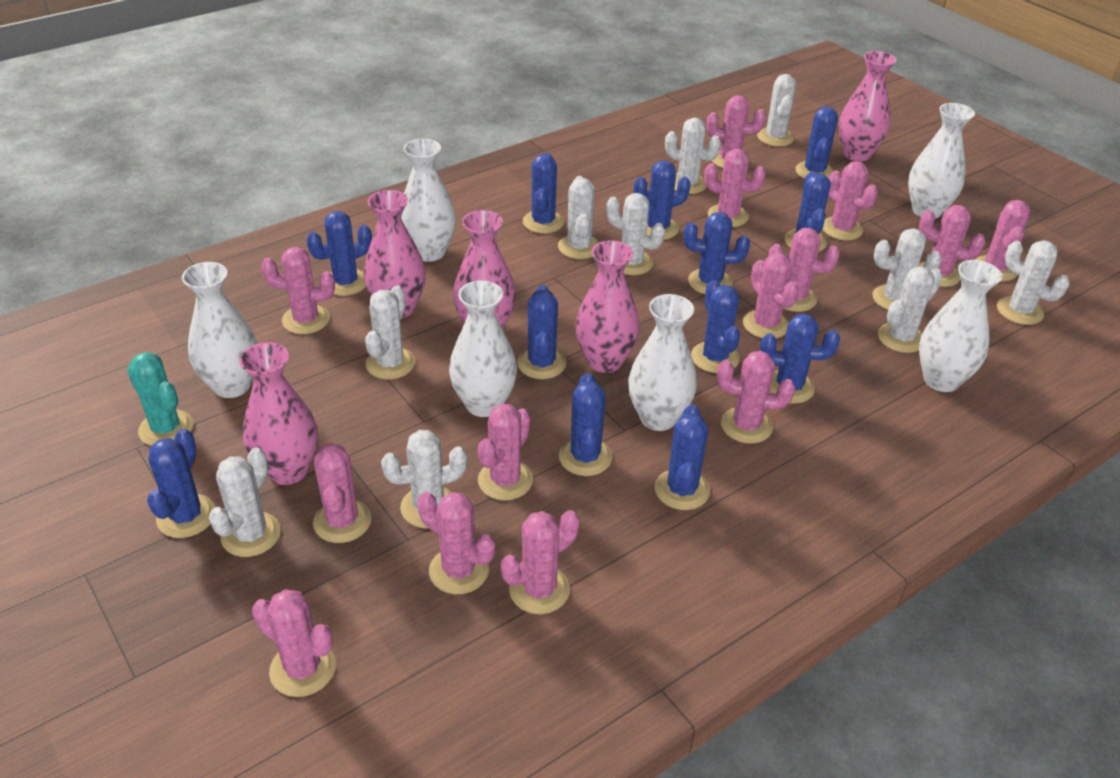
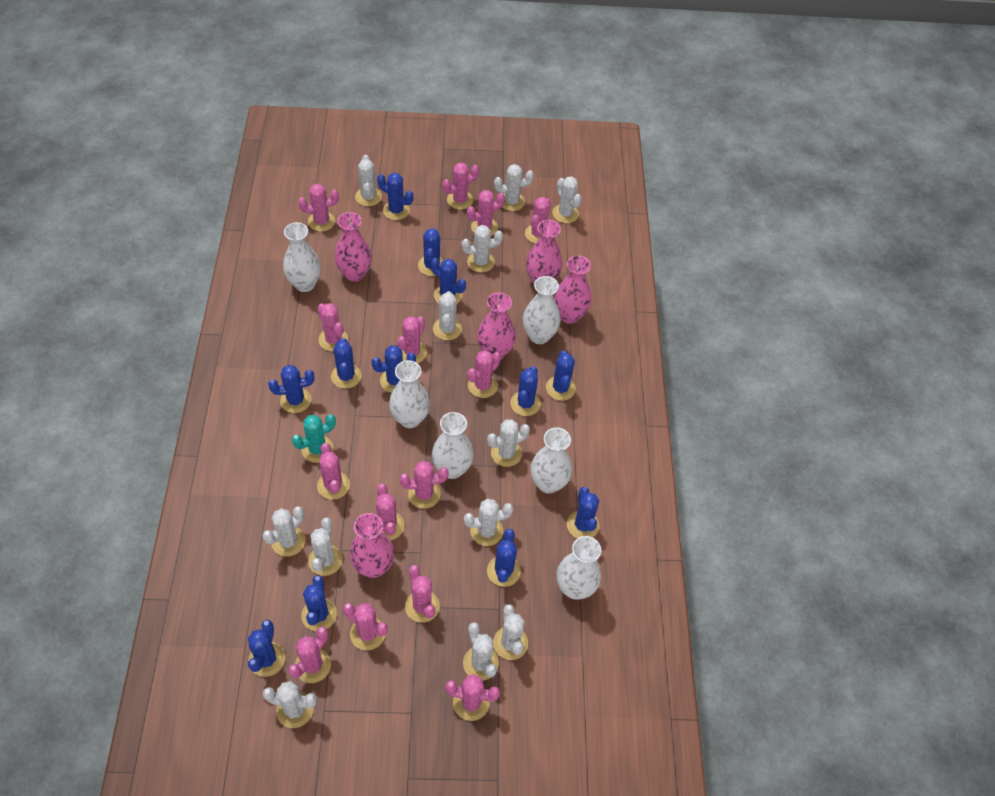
white cactus: 10 -> 12

